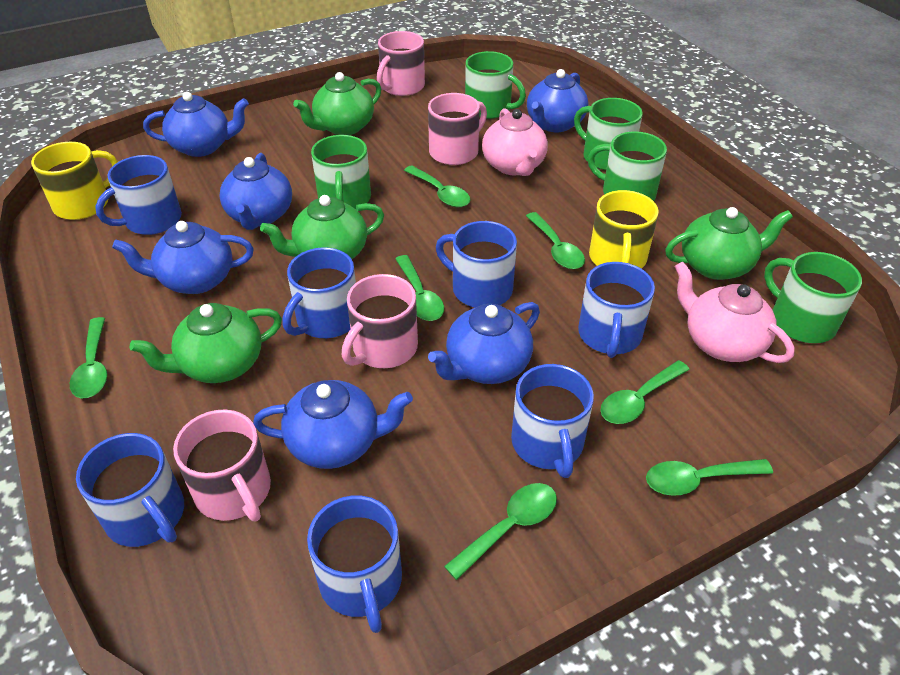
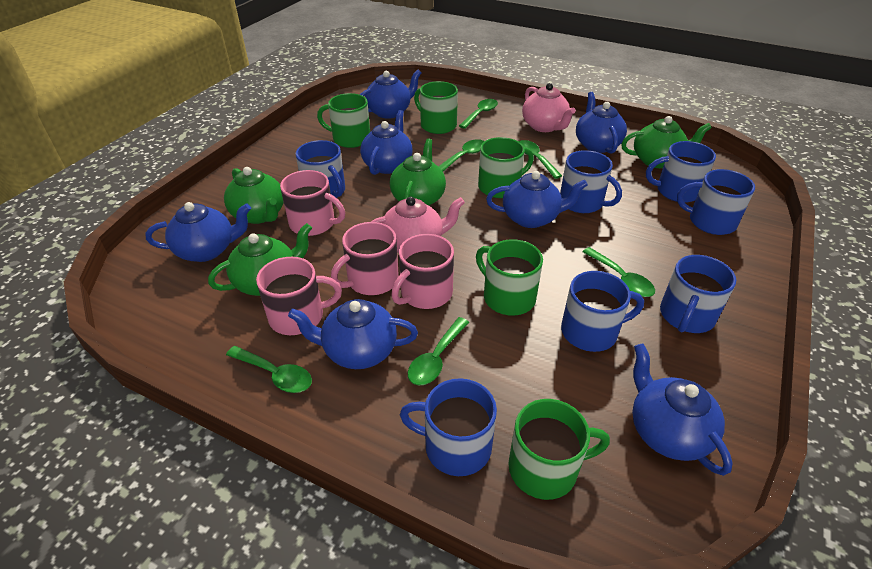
blue teapot: 6 -> 7
green spoon: 7 -> 6
yellow mug: 2 -> 0

